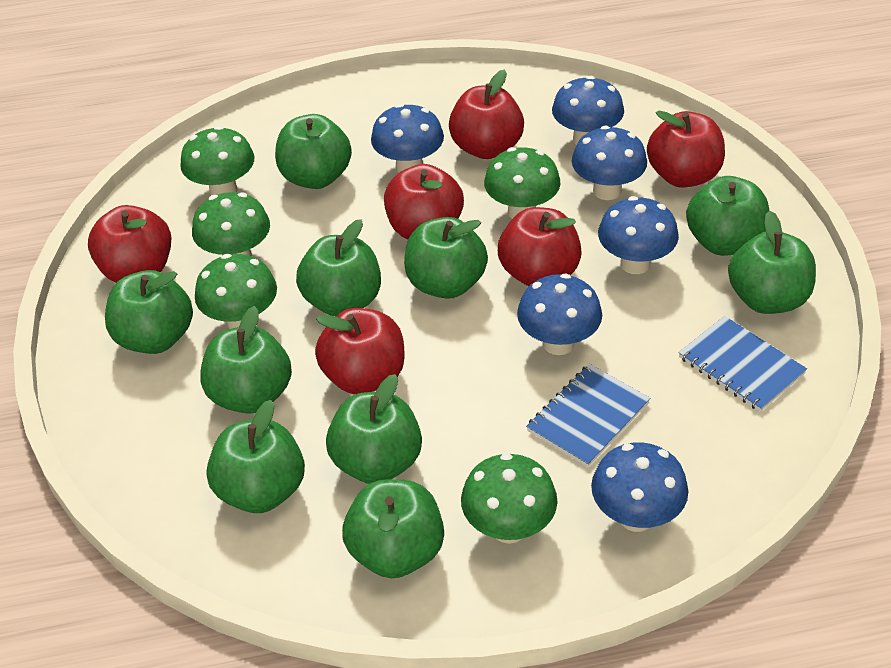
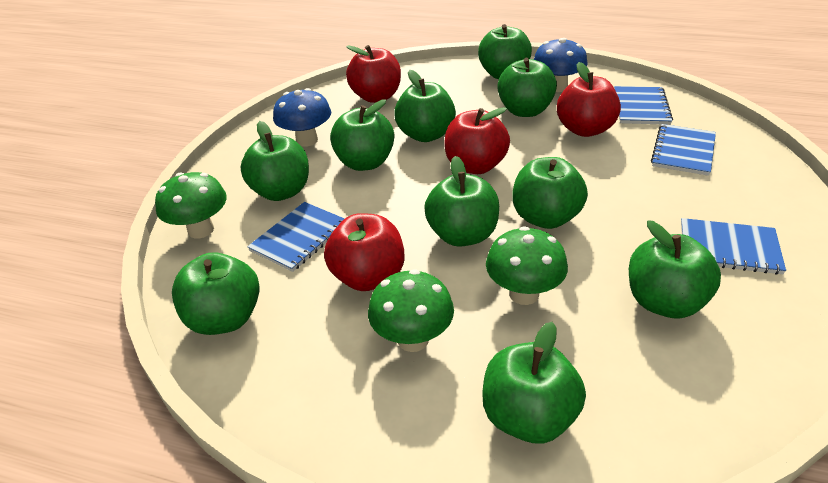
blue mushroom: 6 -> 2
blue notebook: 2 -> 4
green mushroom: 5 -> 3
red apple: 6 -> 4

